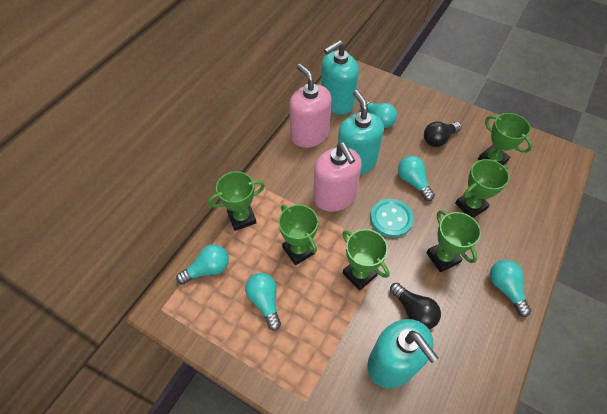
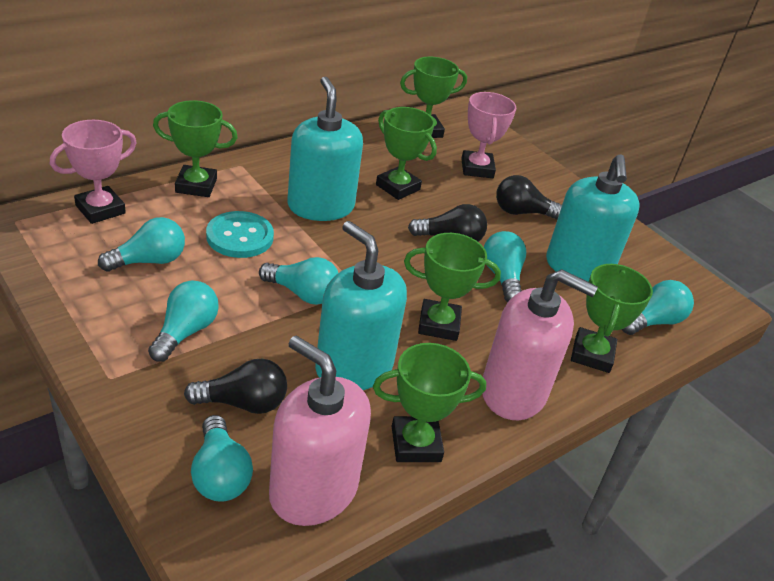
black light bulb: 2 -> 3
pink trophy: 0 -> 2
turquoise light bulb: 5 -> 6

